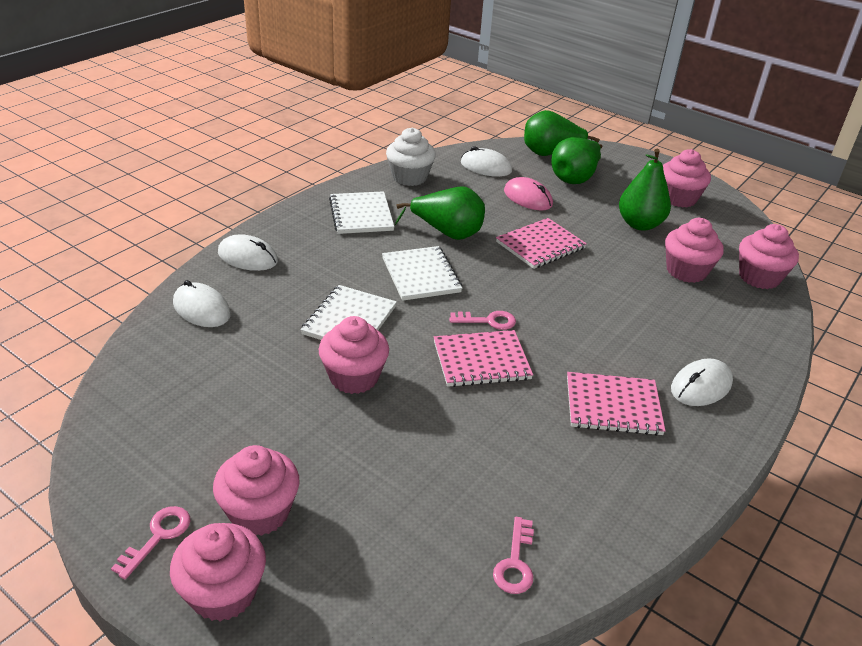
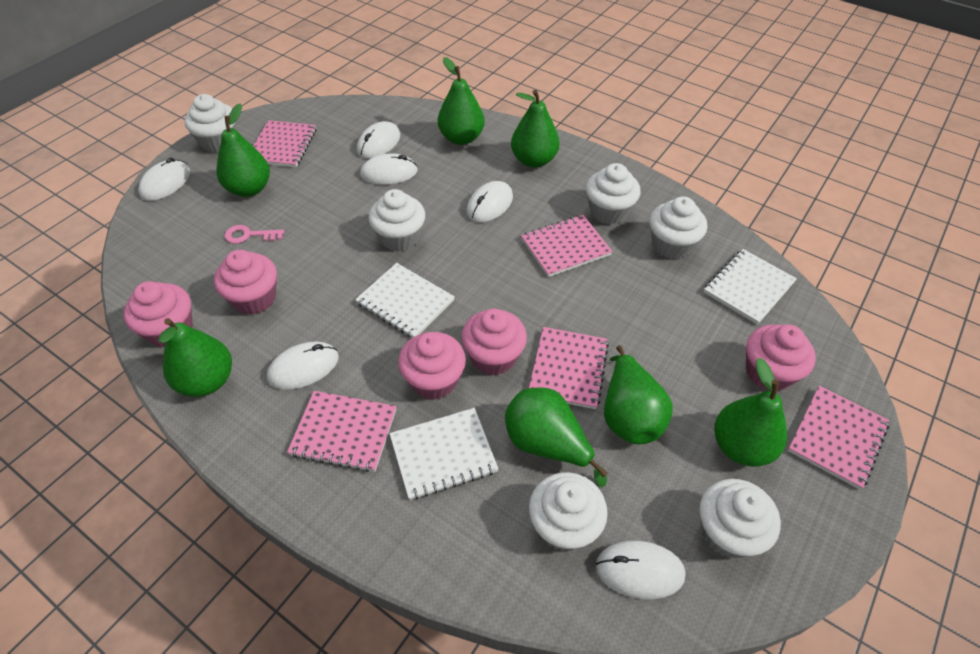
green pear: 4 -> 7
pink cupcake: 6 -> 5
pink key: 3 -> 1
pink mouse: 1 -> 0
pink notebook: 3 -> 5
white cupcake: 1 -> 6
white mouse: 4 -> 6

